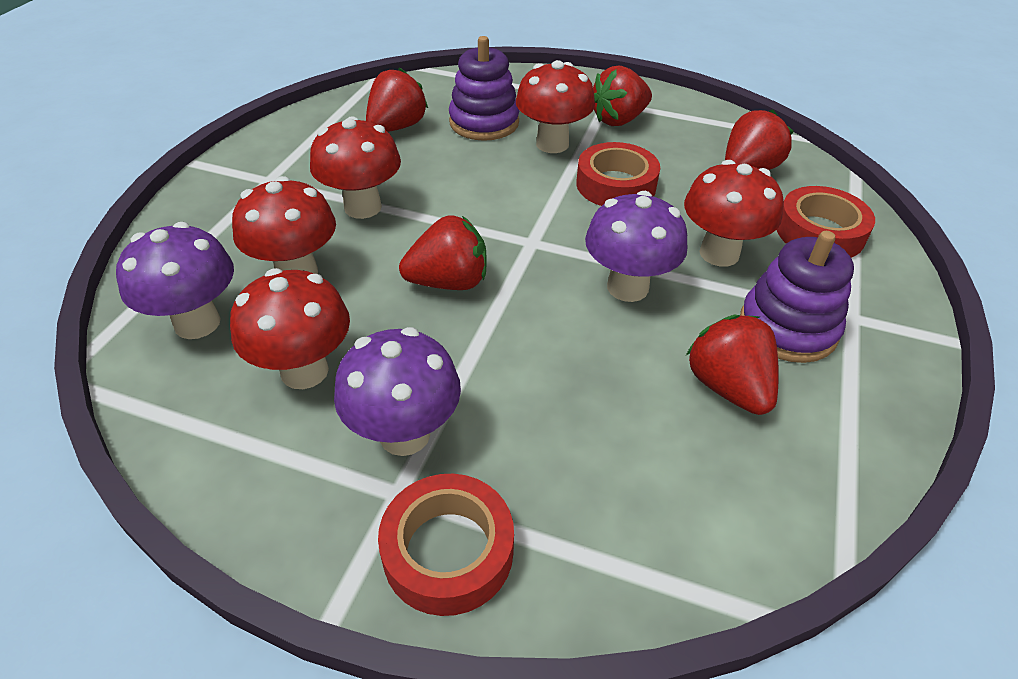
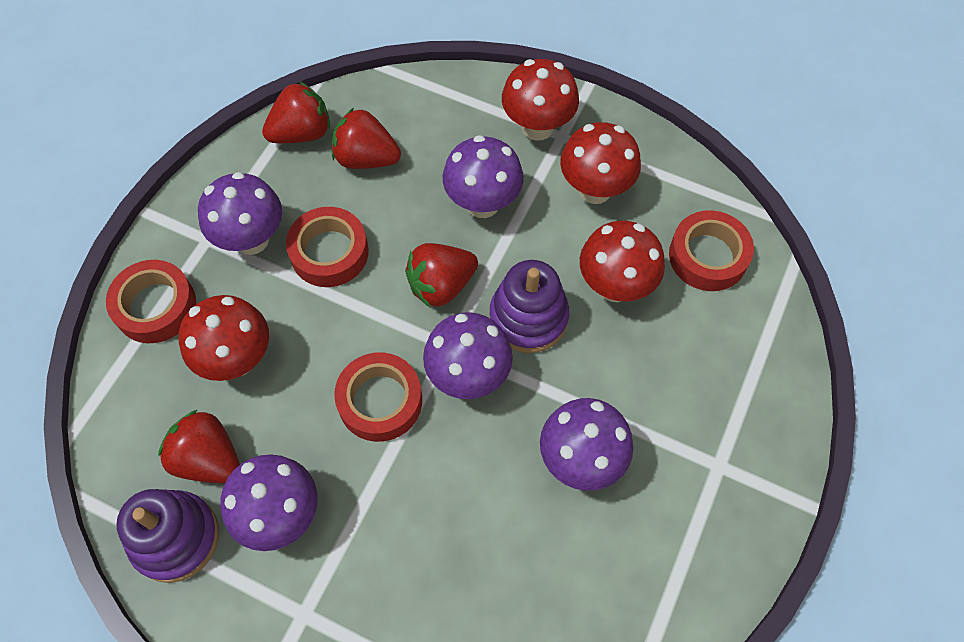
purple mushroom: 3 -> 5
red mushroom: 5 -> 4
red strawberry: 5 -> 4
red tape: 3 -> 4

